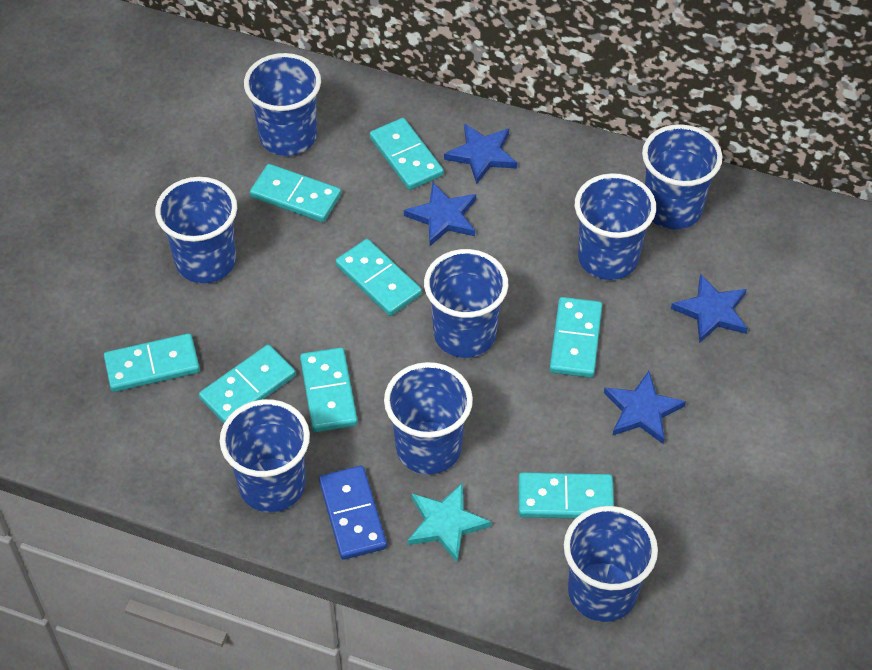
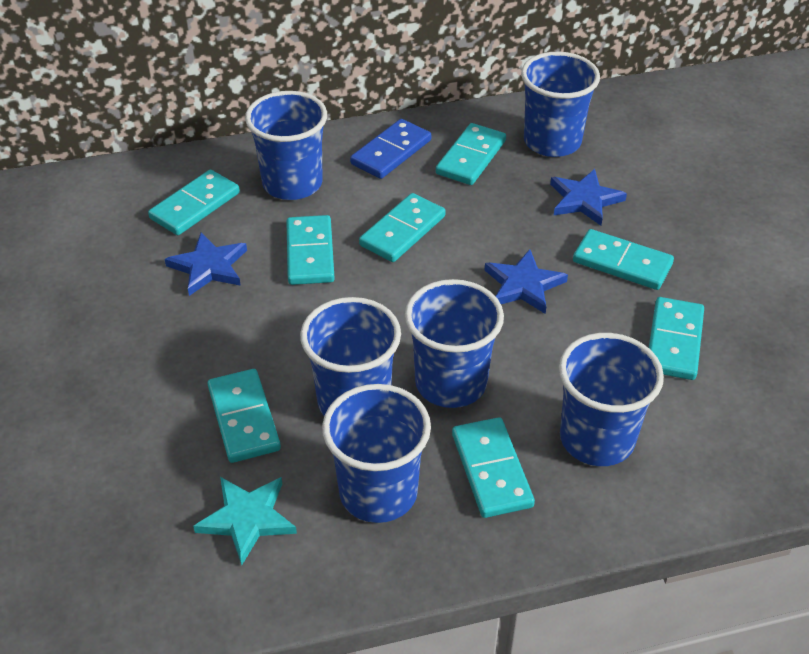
blue cup: 8 -> 6
blue star: 4 -> 3

